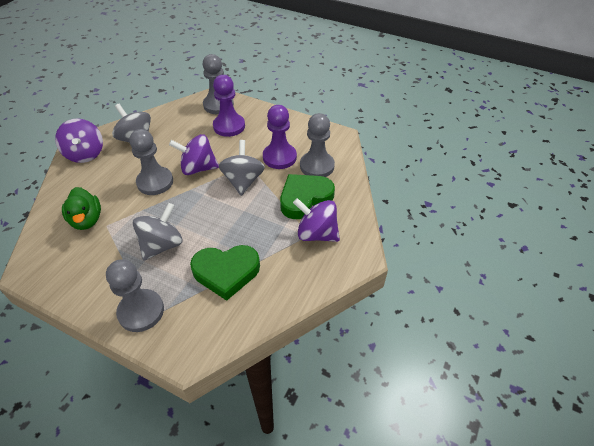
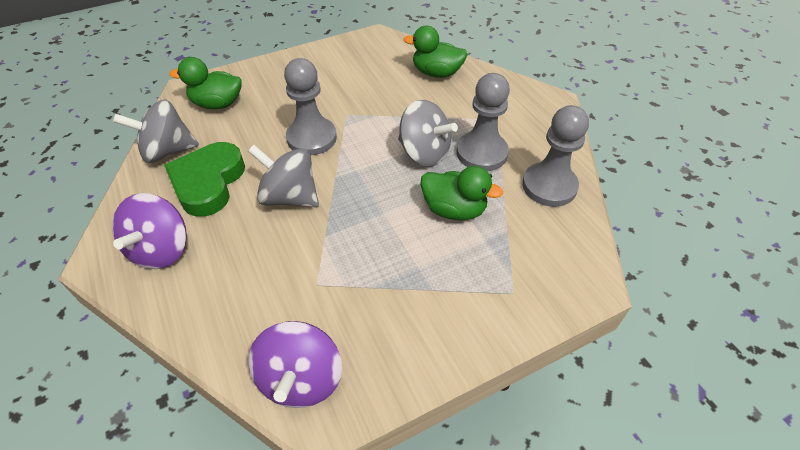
green duck: 1 -> 3
green heart: 2 -> 1
grey pawn: 4 -> 3
purple pawn: 2 -> 0
purple spinning top: 3 -> 2

